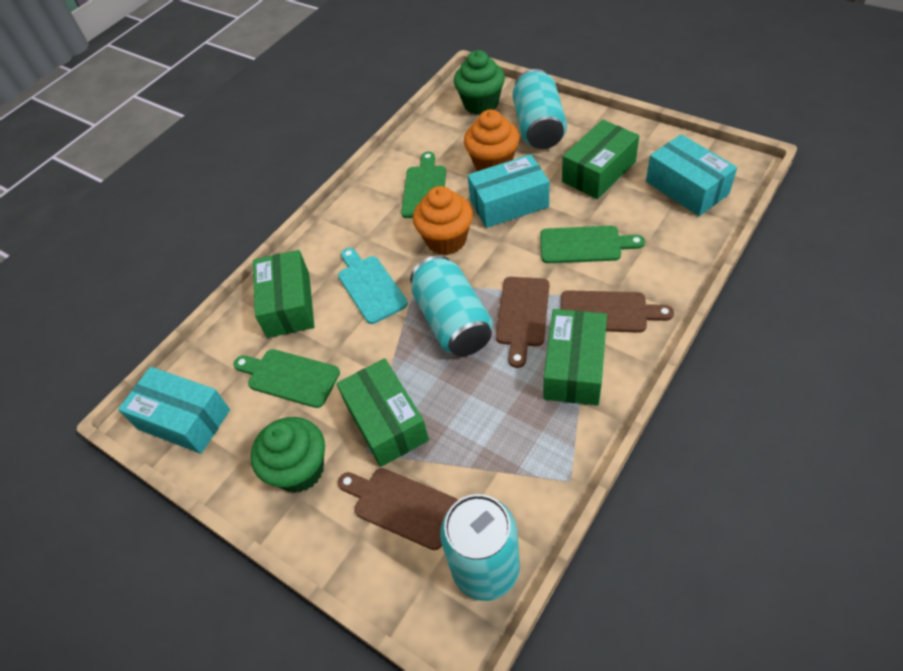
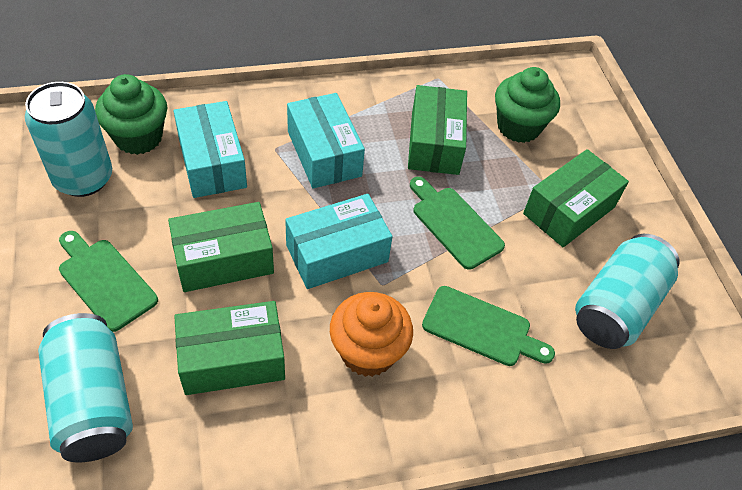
brown cutting board: 3 -> 0
orange cupcake: 2 -> 1
turquoise cutting board: 1 -> 0

